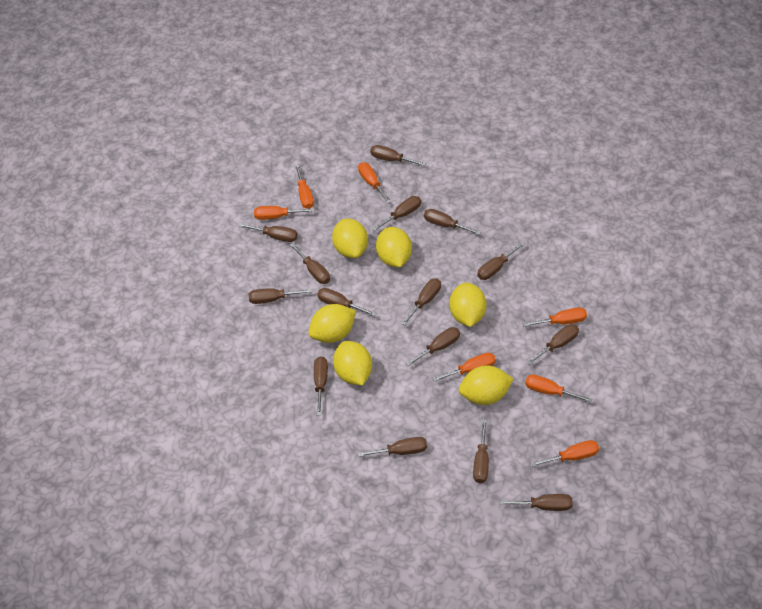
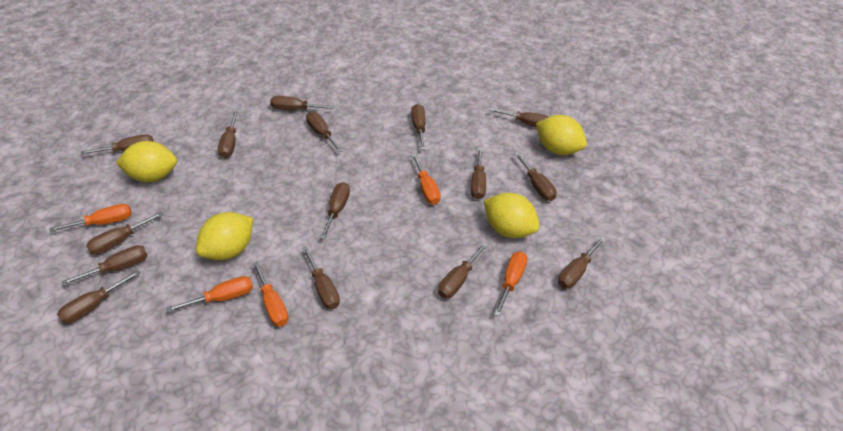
orange screwdriver: 7 -> 5
yellow lemon: 6 -> 4

